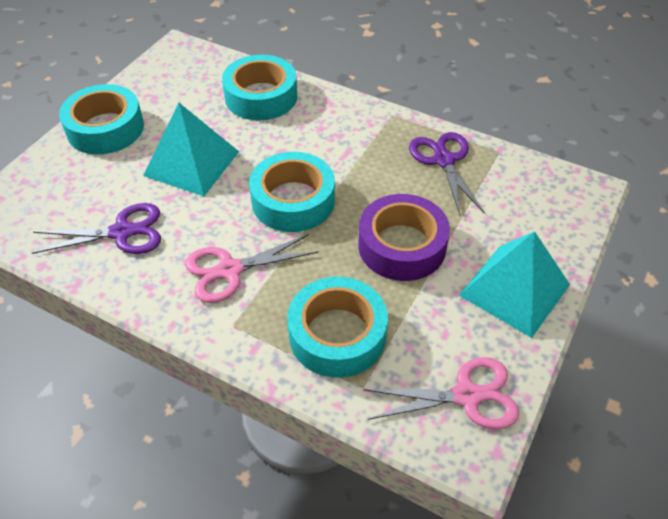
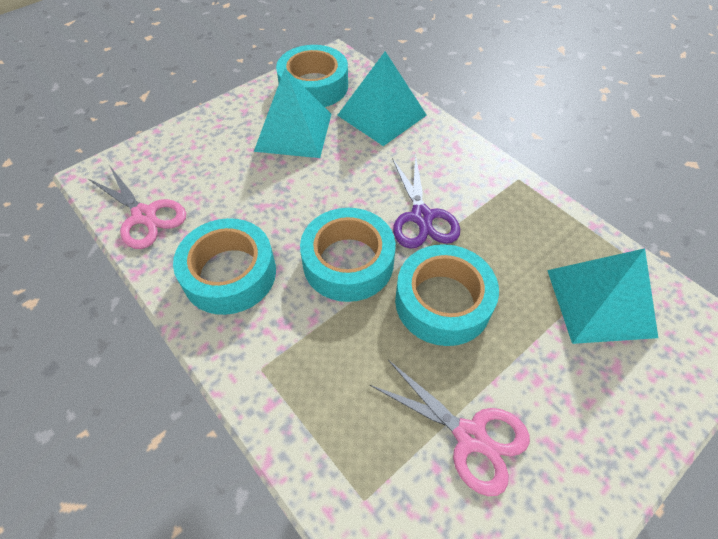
purple scissors: 2 -> 1
purple tape: 1 -> 0
turquoise pyramid: 2 -> 3

